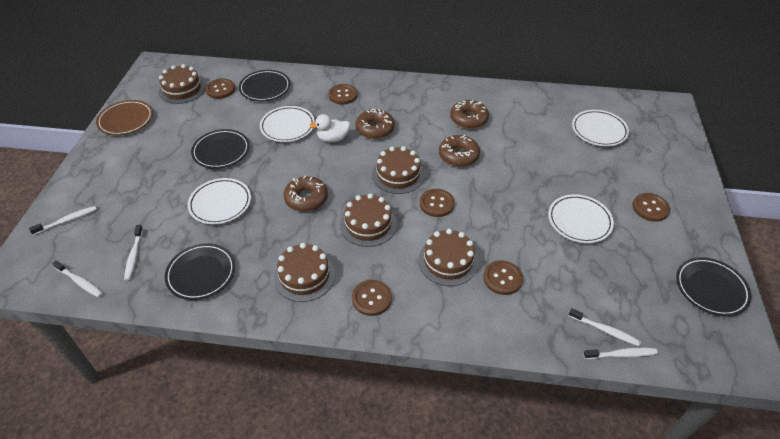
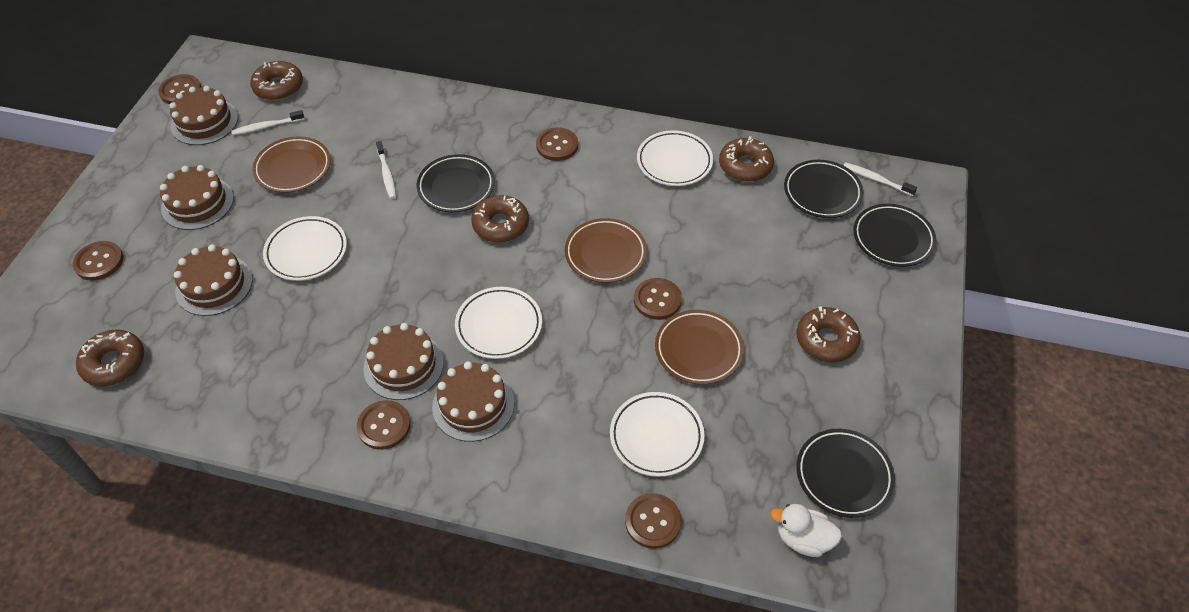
brown donut: 4 -> 5
brown plate: 1 -> 3
white toothbrush: 5 -> 3

